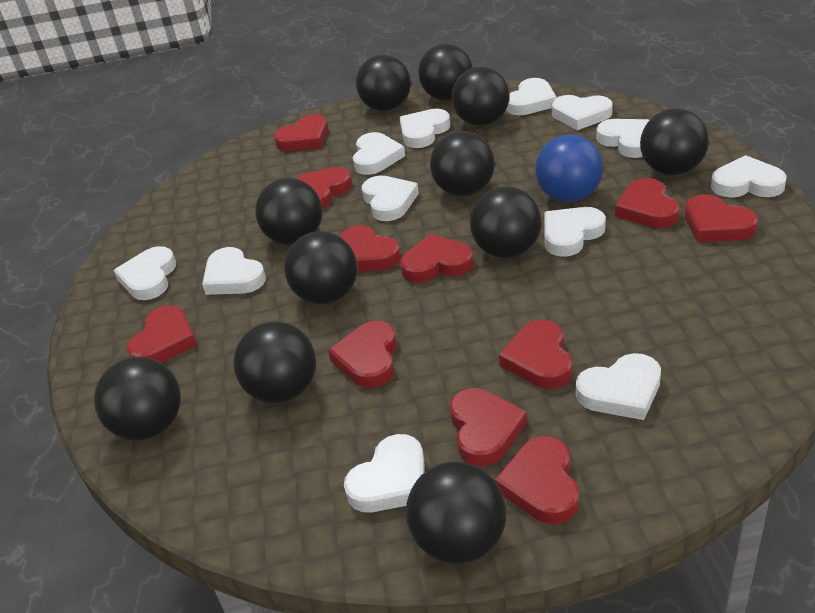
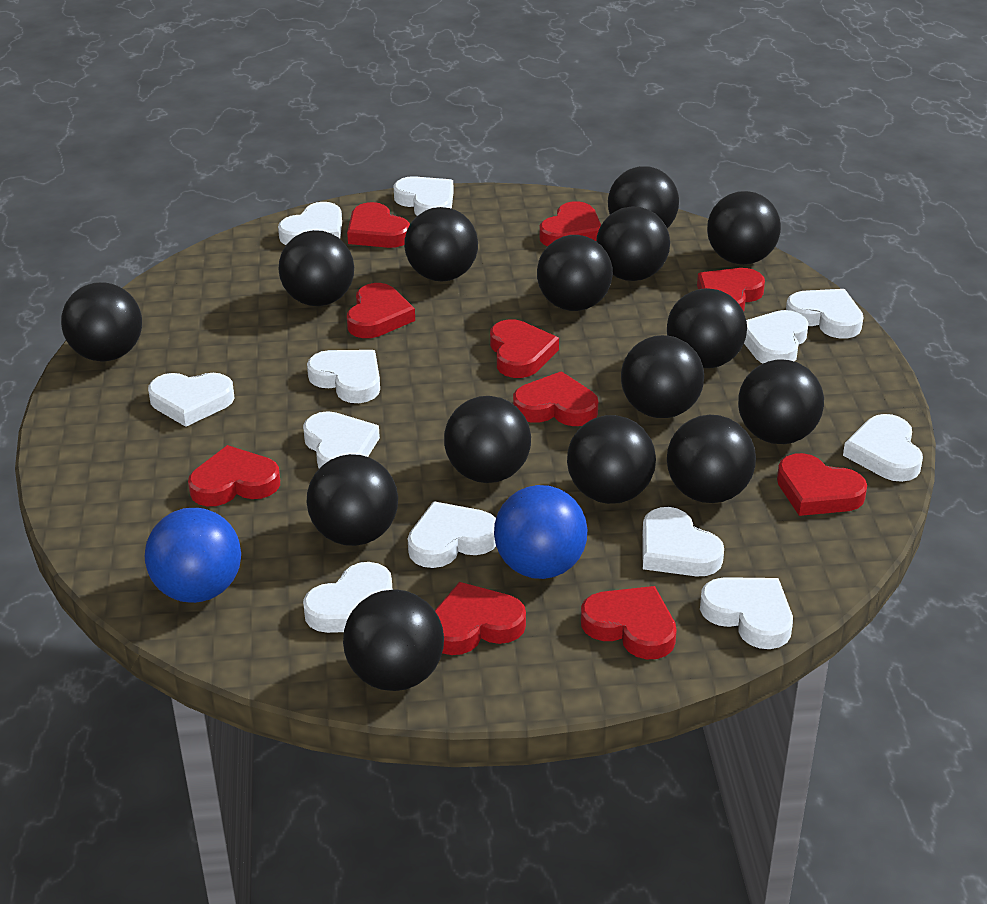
black ball: 11 -> 15
blue ball: 1 -> 2
red heart: 11 -> 10

